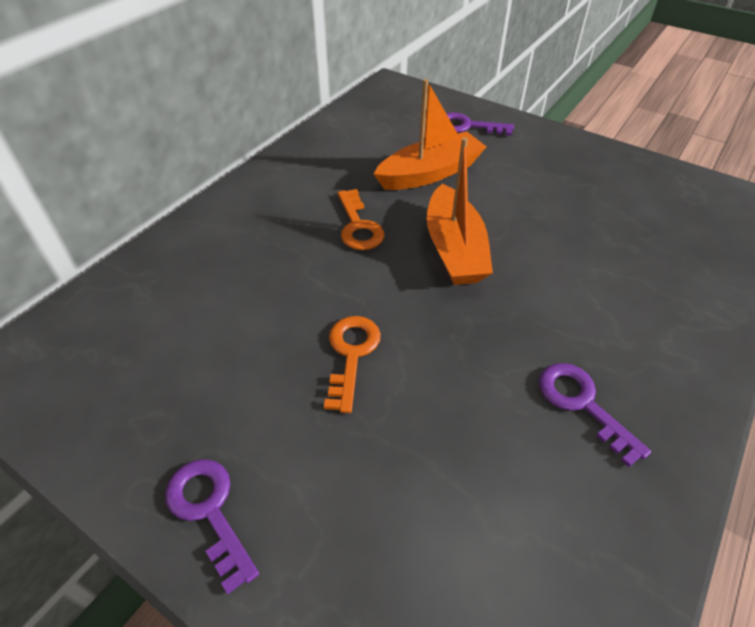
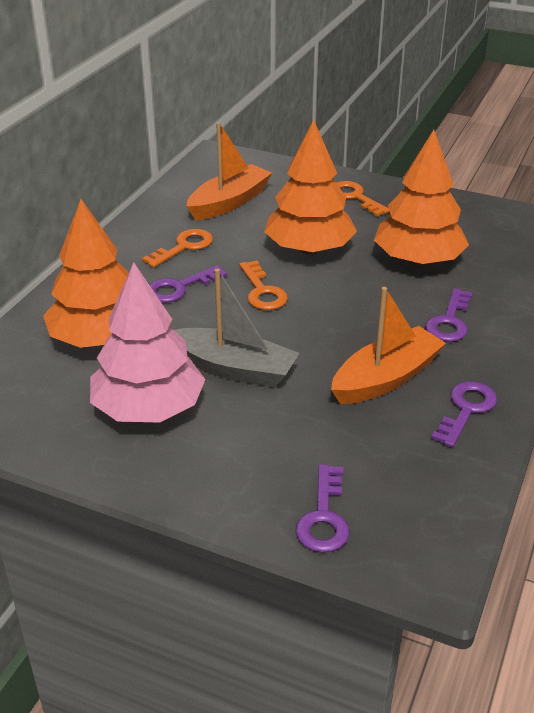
grey boat: 0 -> 1
orange key: 2 -> 3
orange tree: 0 -> 3
pink tree: 0 -> 1
purple key: 3 -> 4

